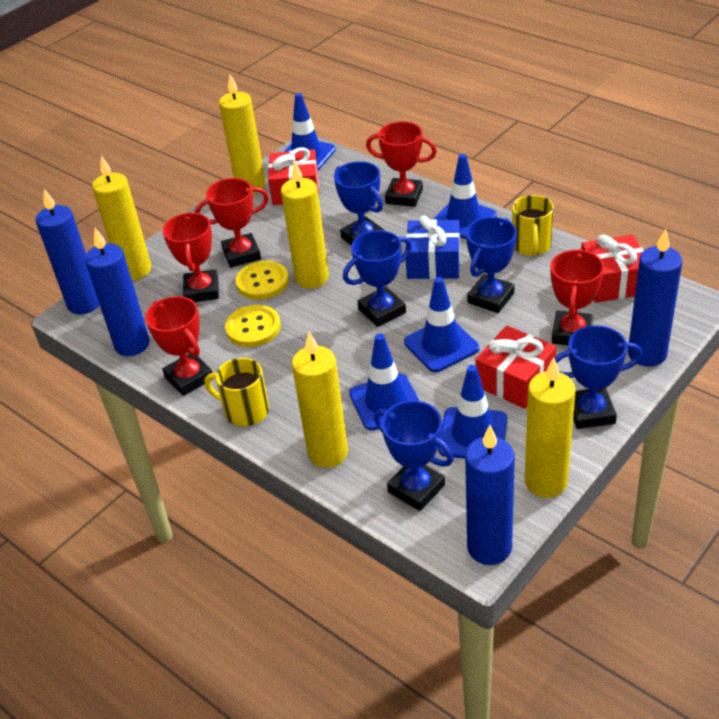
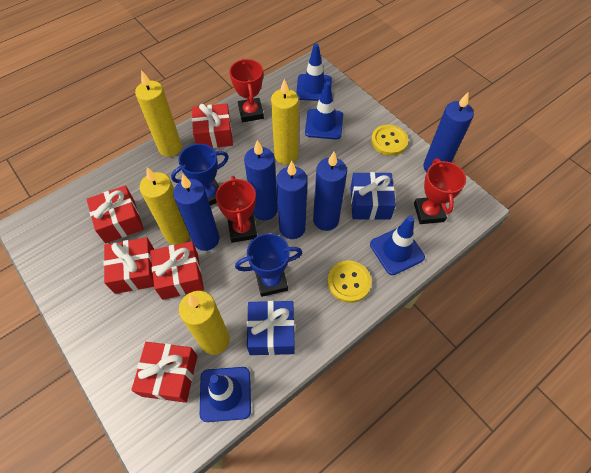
blue candle: 4 -> 5
blue gift: 1 -> 2
blue traffic cone: 5 -> 4
blue trophy: 5 -> 2
red gift: 3 -> 5
red trophy: 5 -> 3
yellow candle: 5 -> 4
yellow mug: 2 -> 0

